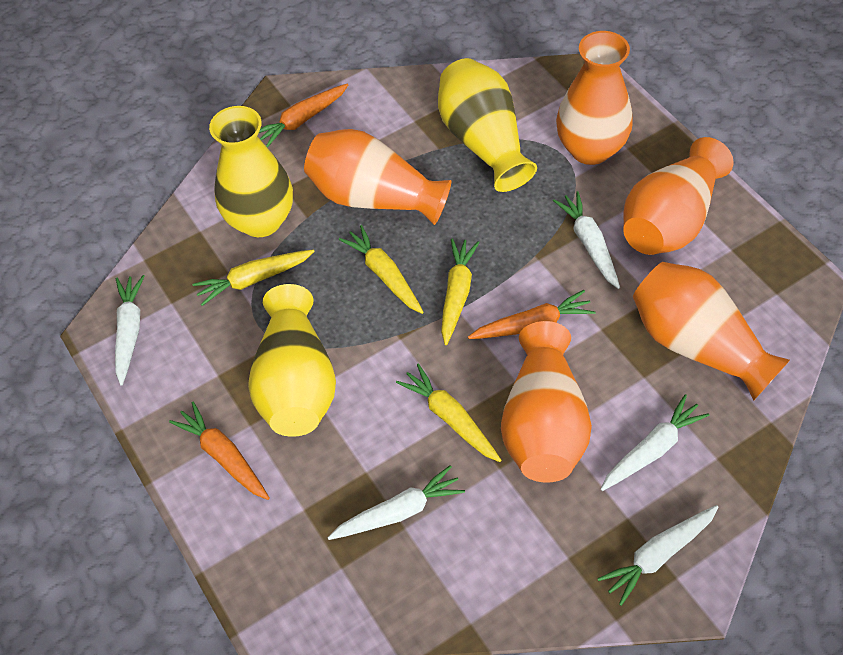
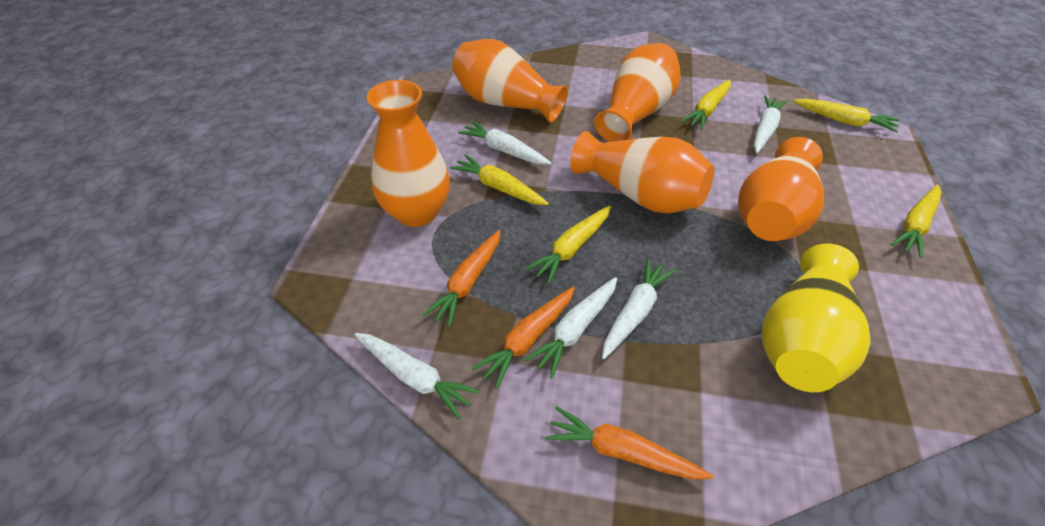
yellow carrot: 4 -> 5
yellow vase: 3 -> 1

